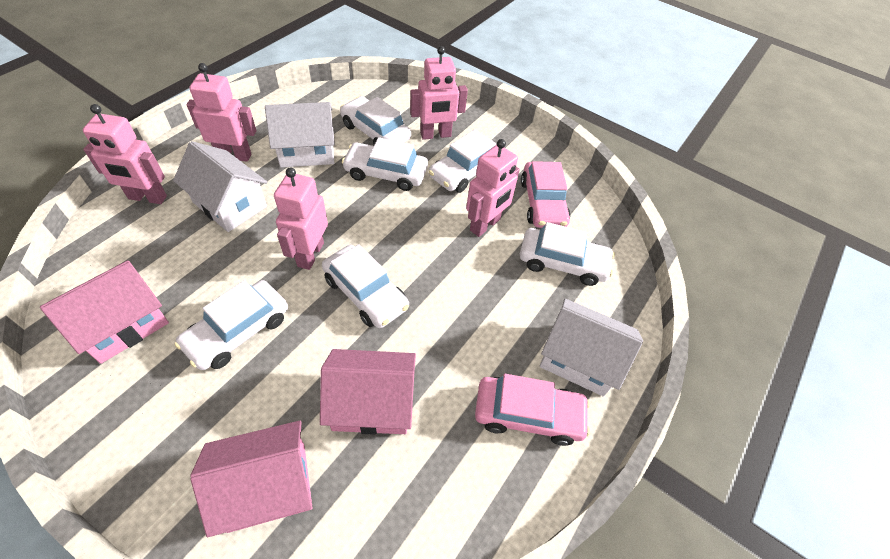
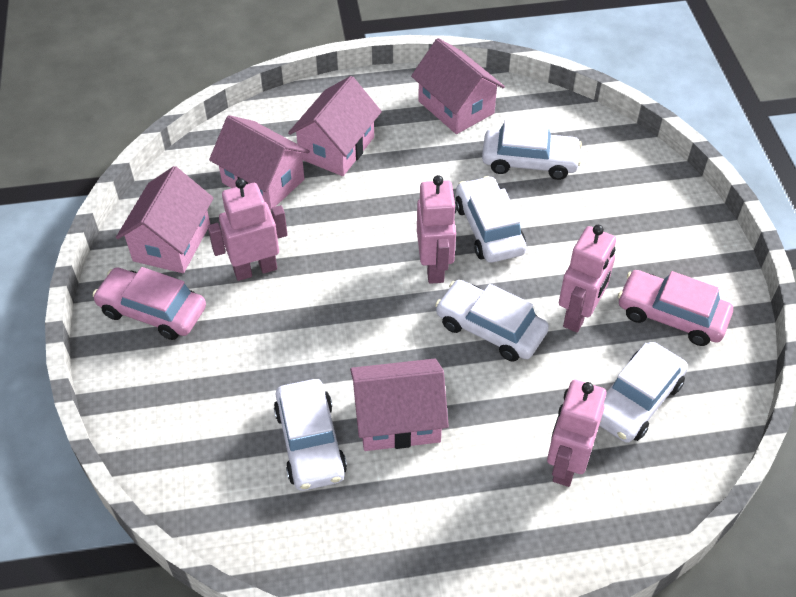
pink house: 3 -> 5
pink robot: 5 -> 4
white car: 6 -> 5
white house: 3 -> 0

